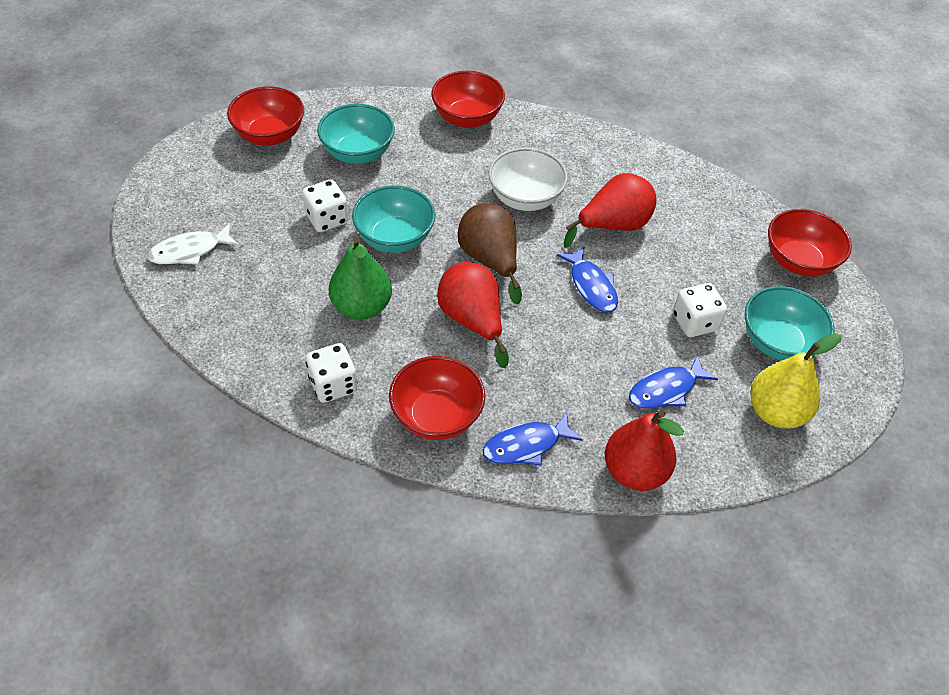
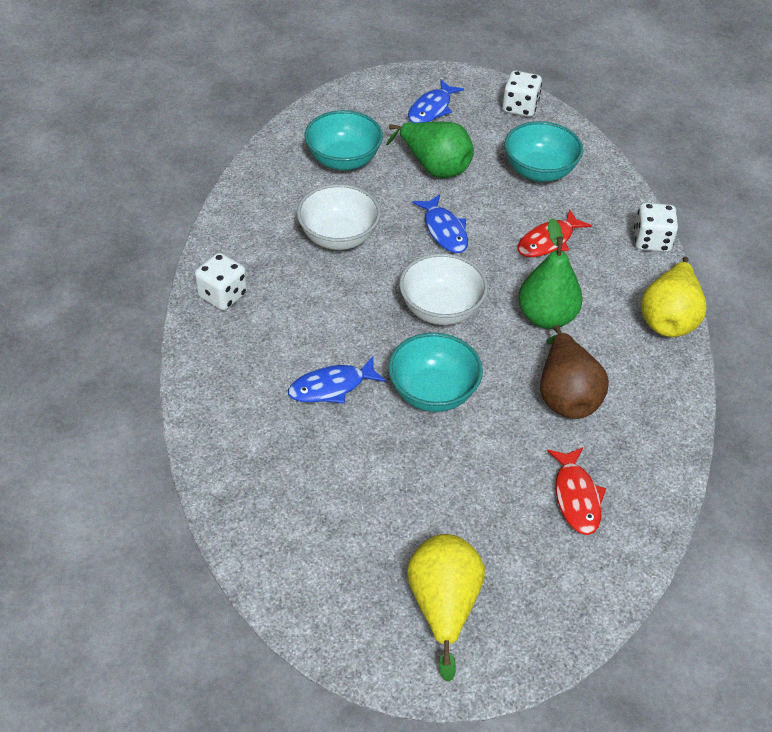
green pear: 1 -> 2
red bowl: 4 -> 0
red fish: 0 -> 2
red pear: 3 -> 0
white bowl: 1 -> 2
white fish: 1 -> 0
yellow pear: 1 -> 2

